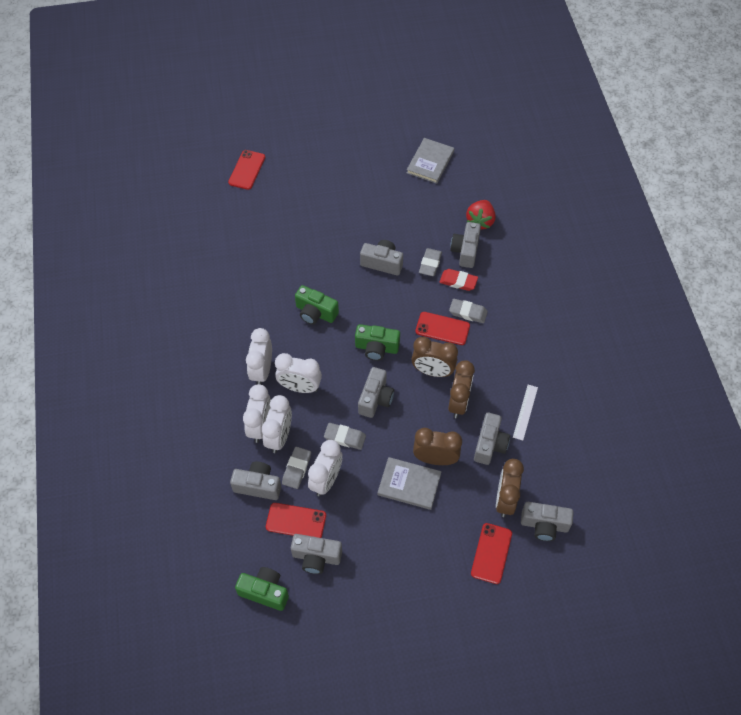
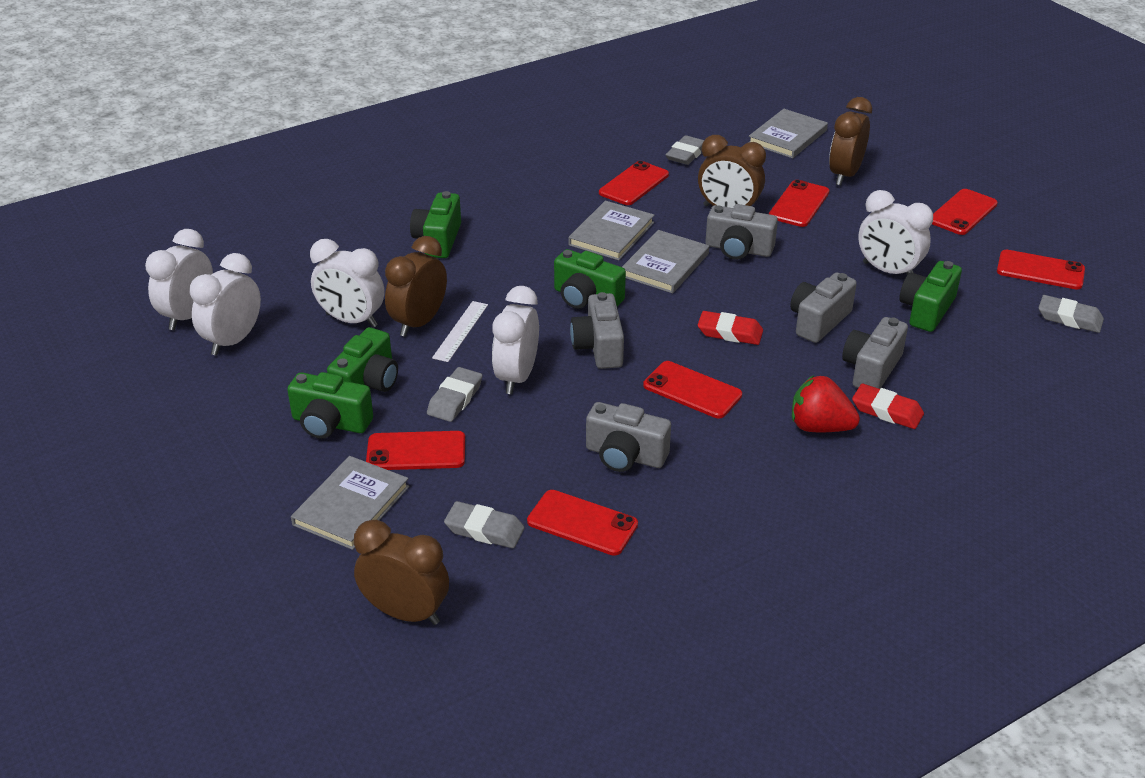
green camera: 3 -> 5
grey book: 2 -> 4
grey camera: 7 -> 5
red eraser: 1 -> 2
red phone: 4 -> 7

